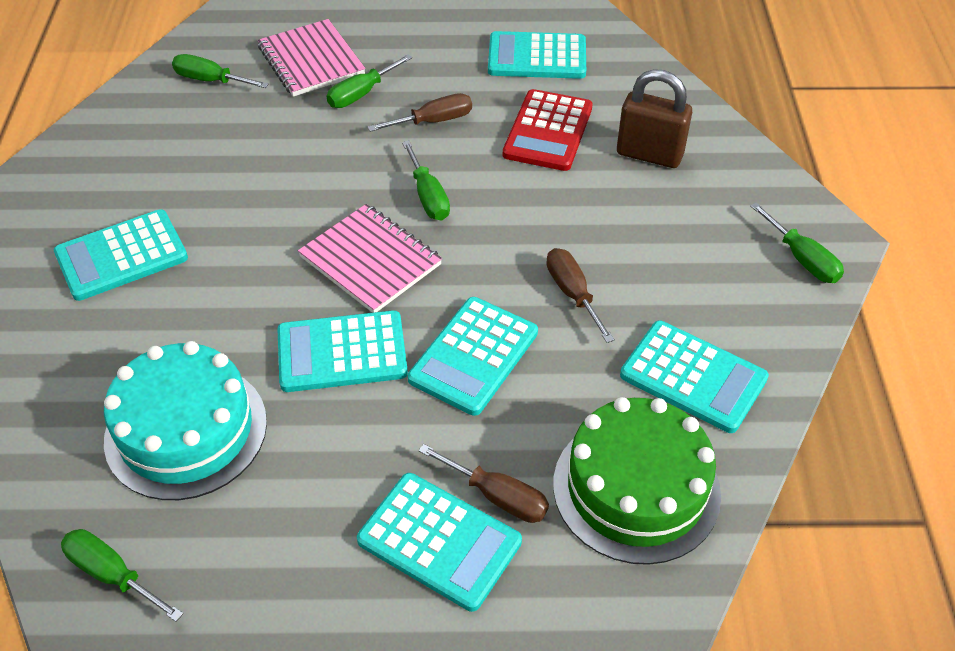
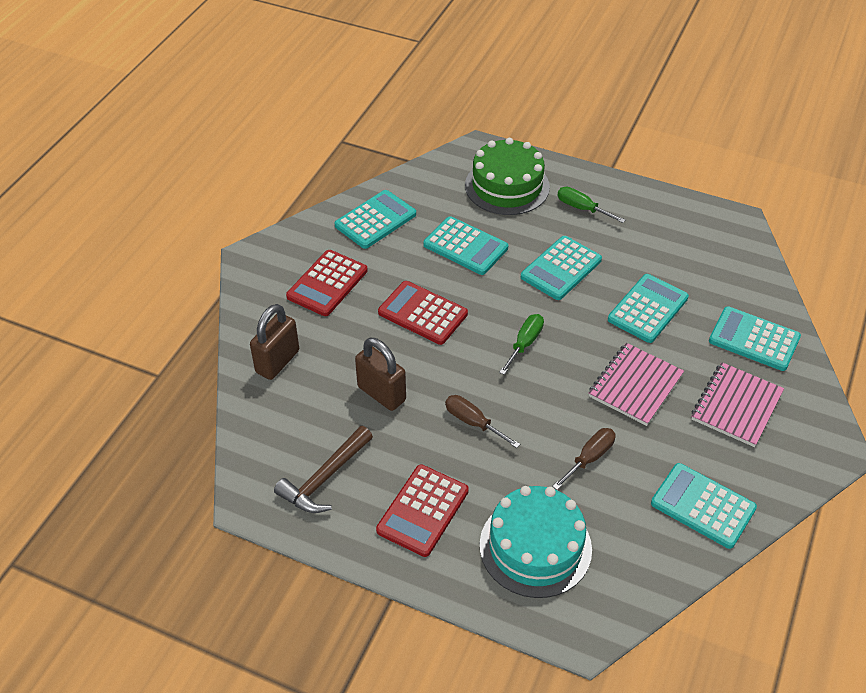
brown hammer: 0 -> 1
brown padlock: 1 -> 2
brown screwdriver: 3 -> 2
green screwdriver: 5 -> 2
red calculator: 1 -> 3

